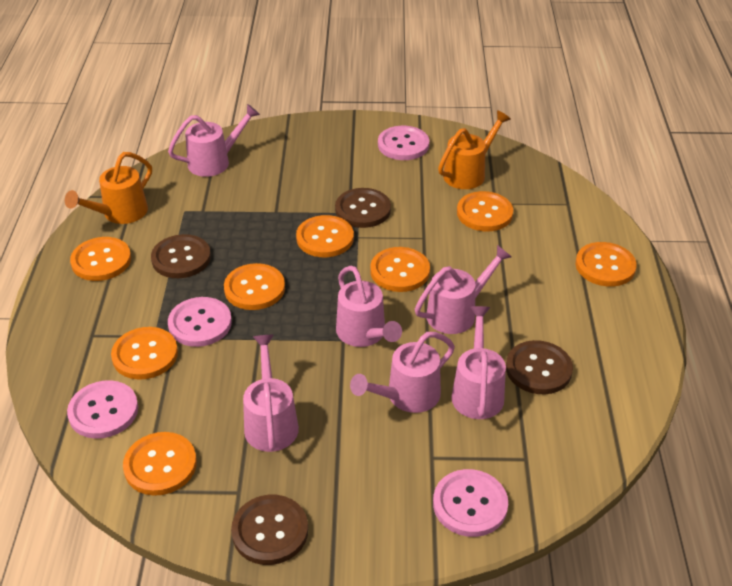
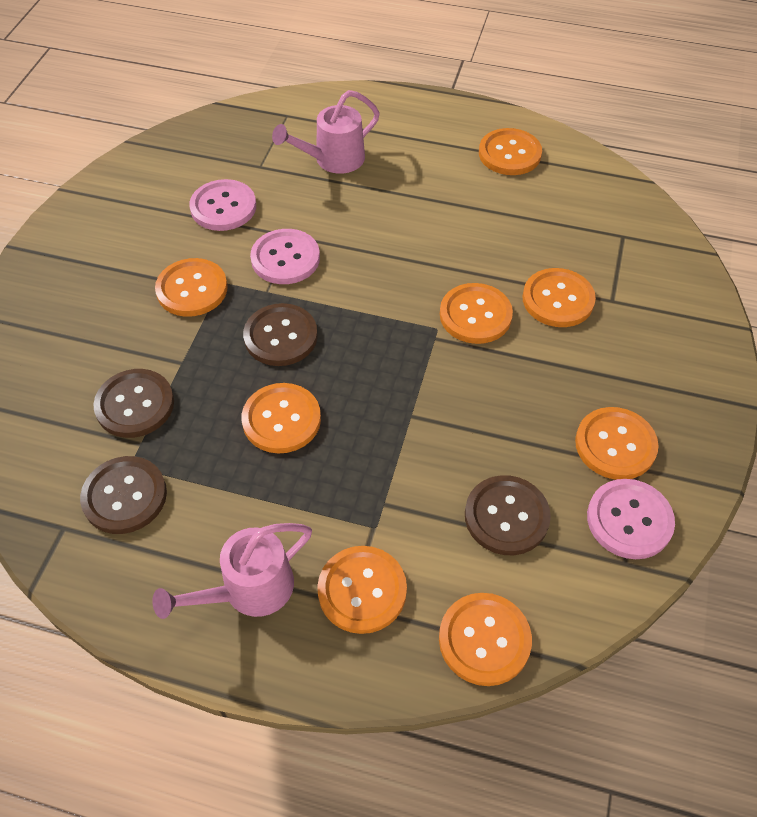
orange watering can: 2 -> 0
pink button: 4 -> 3
pink watering can: 6 -> 2

